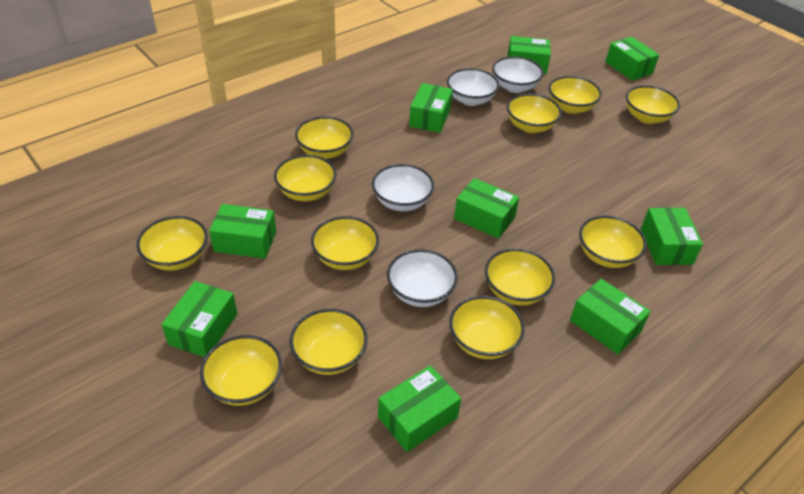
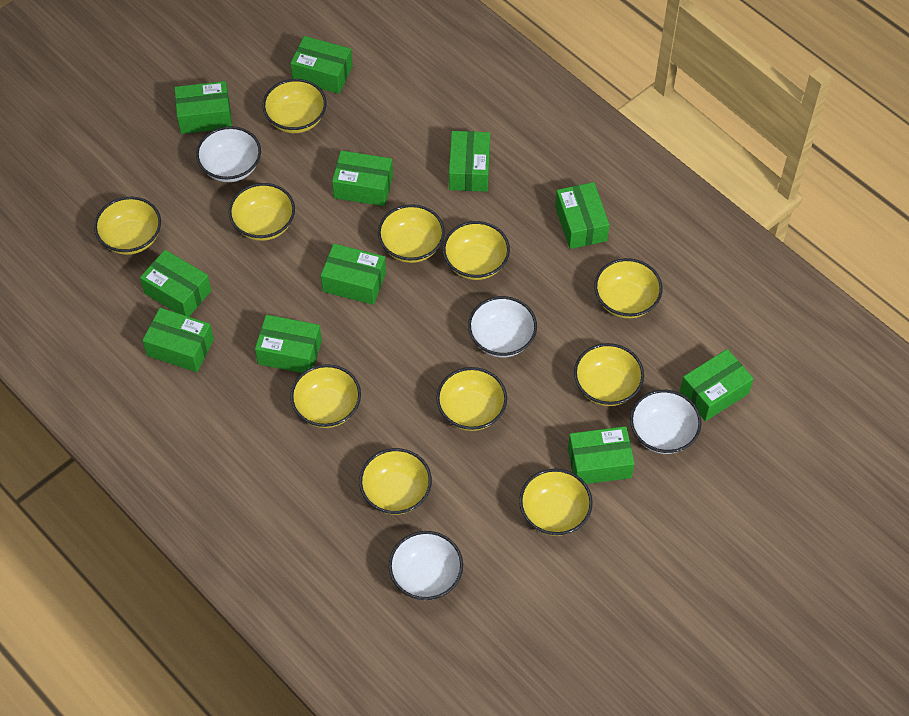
green box: 9 -> 11
yellow bowl: 12 -> 11

